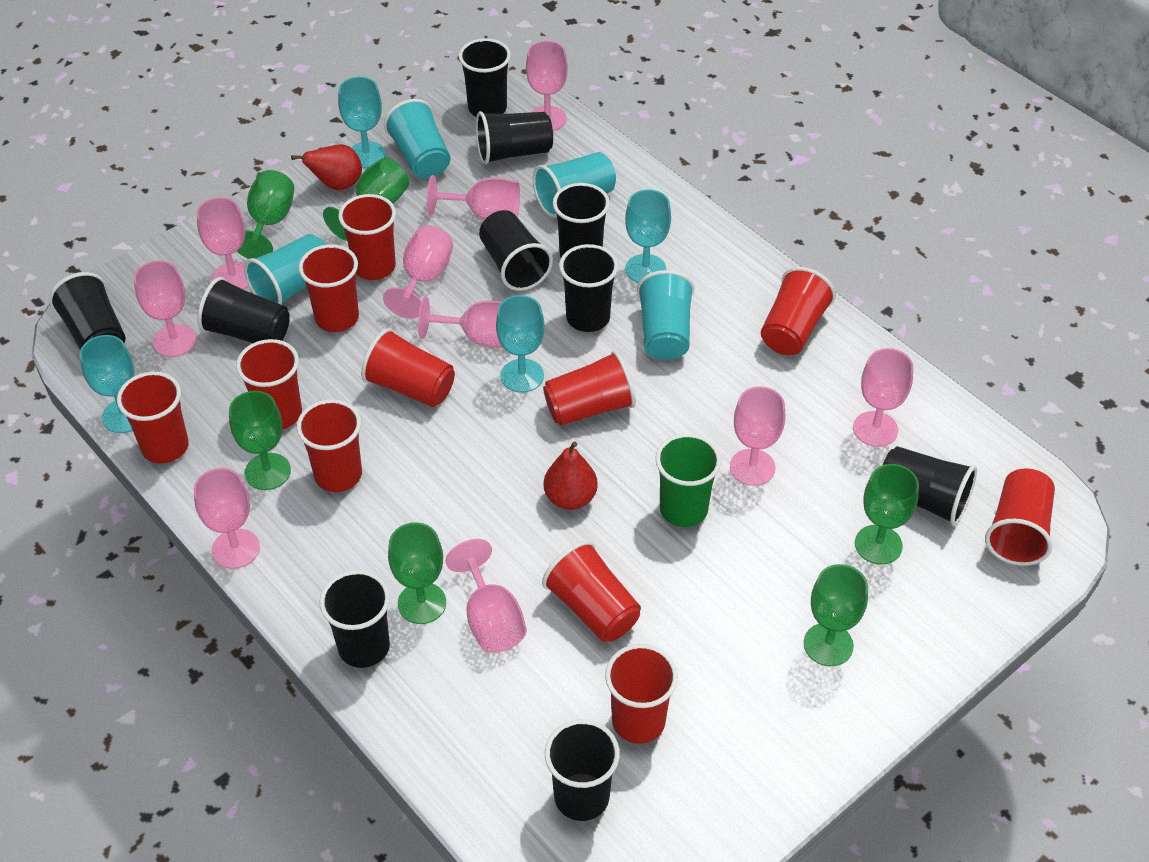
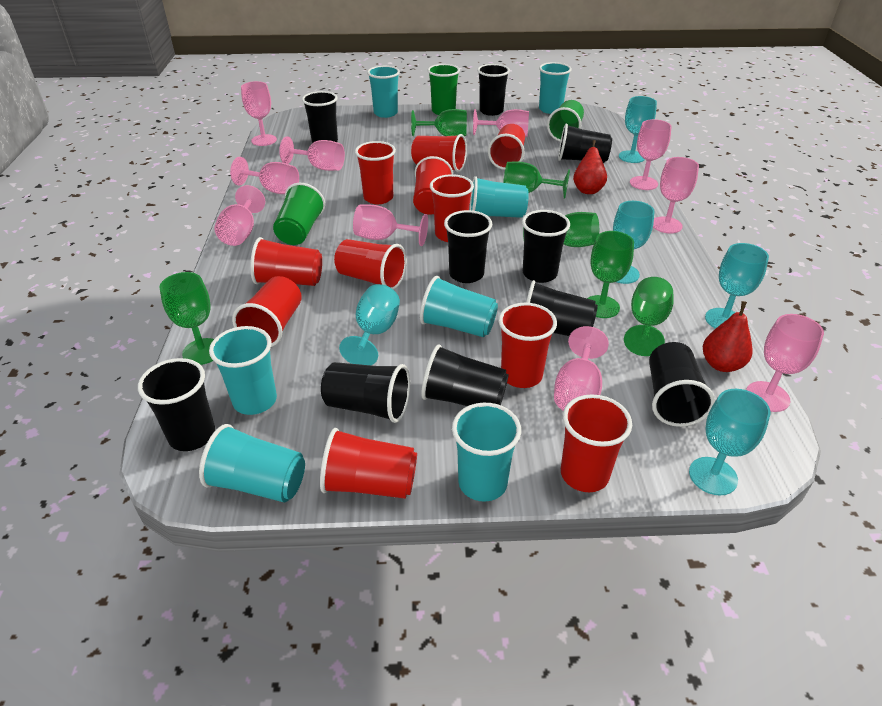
green cup: 1 -> 3
turquoise cup: 4 -> 7
turquoise goblet: 4 -> 5

